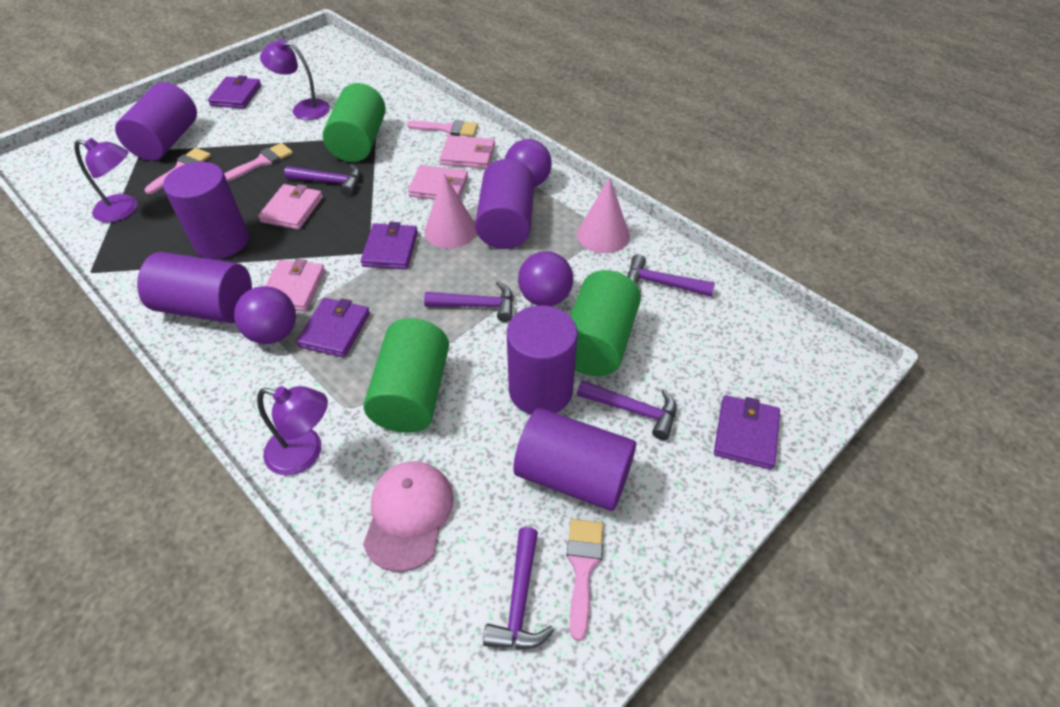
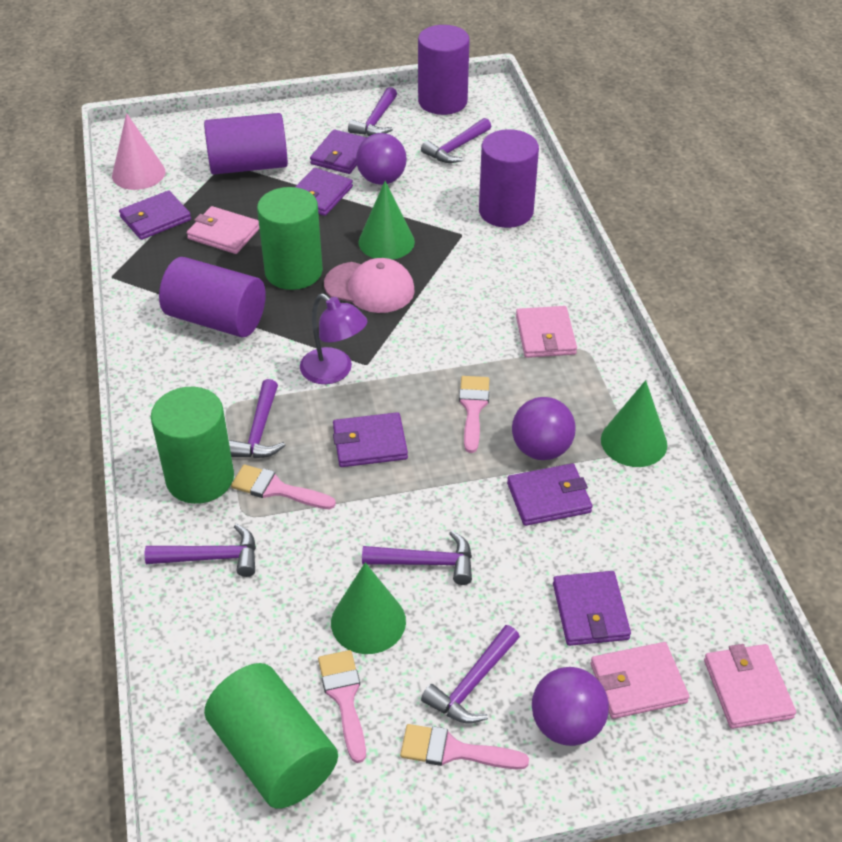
green cone: 0 -> 3
pink cone: 2 -> 1
purple cylinder: 6 -> 4
purple hammer: 5 -> 6
purple lamp: 3 -> 1
purple wallet: 4 -> 6

